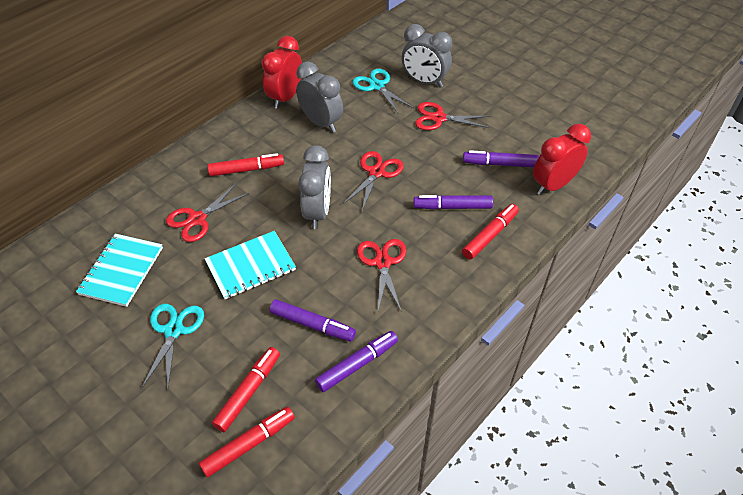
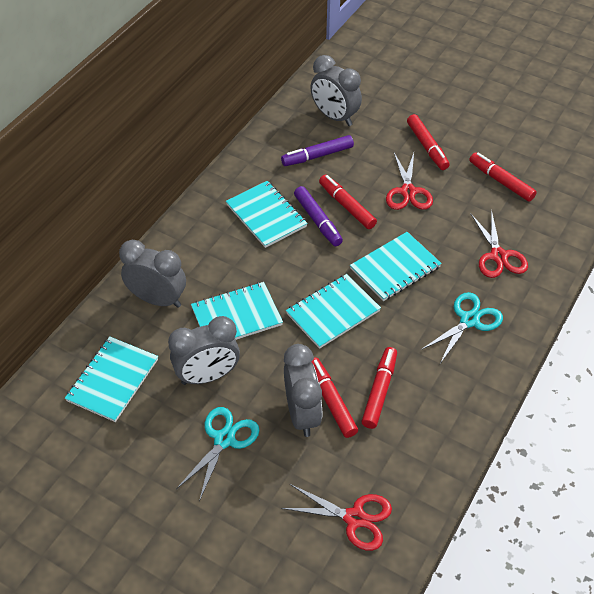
grey clock: 3 -> 4
purple marker: 4 -> 2
red clock: 2 -> 0
red marker: 4 -> 5
red scissors: 4 -> 3
turquoise notebook: 2 -> 5

